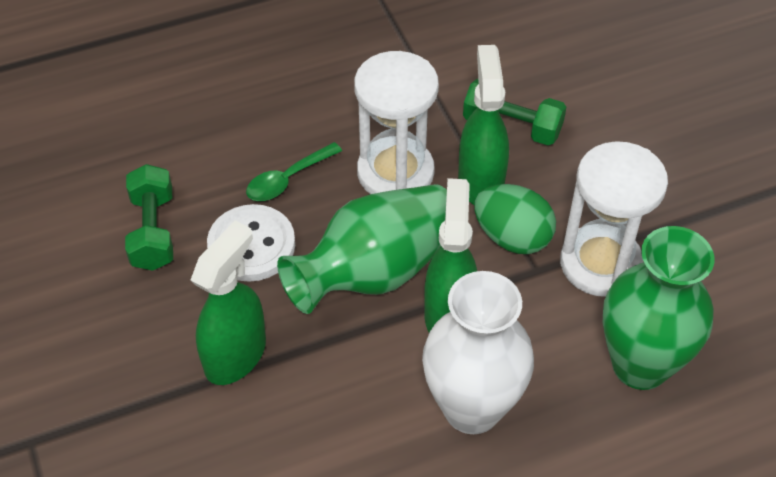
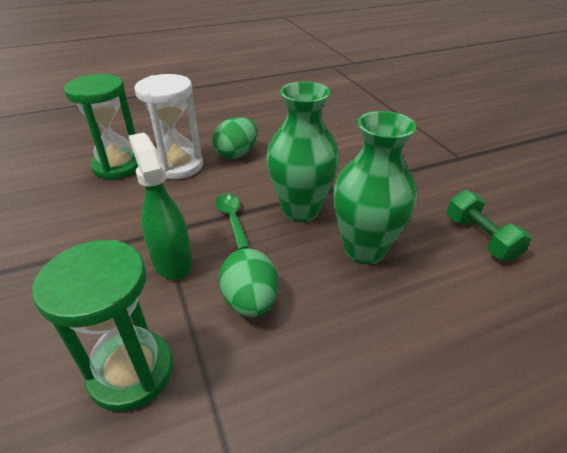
green dumbbell: 2 -> 1
green egg: 1 -> 2
green hourglass: 0 -> 2
green spray bottle: 3 -> 1
white button: 1 -> 0
white hourglass: 2 -> 1
white vase: 1 -> 0

